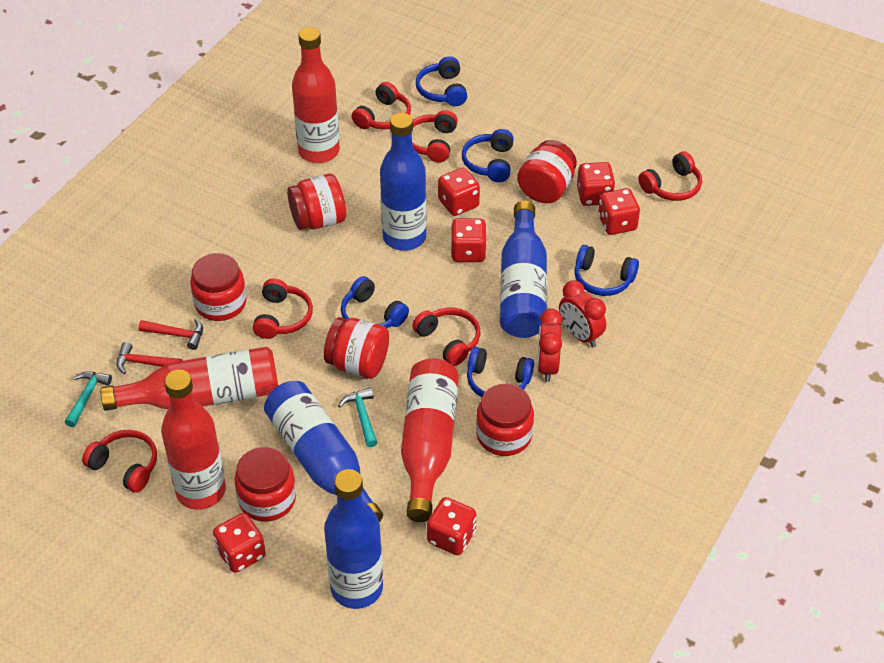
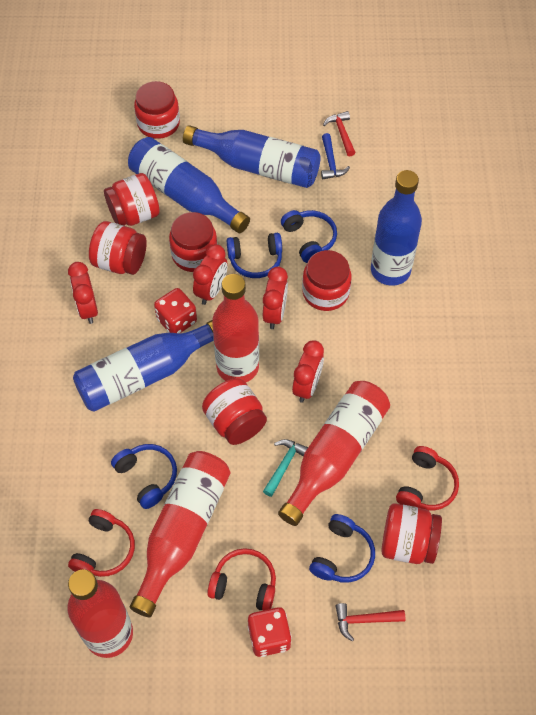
blue hammer: 0 -> 1
blue headphones: 5 -> 4
red clock: 2 -> 4
red dice: 6 -> 2
red headphones: 6 -> 3
red jar: 6 -> 7
turquoise hammer: 2 -> 1

